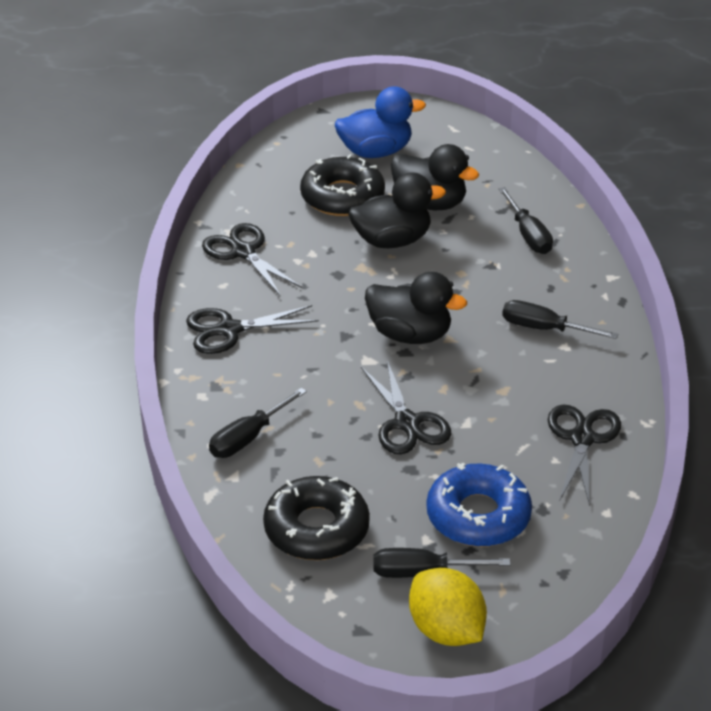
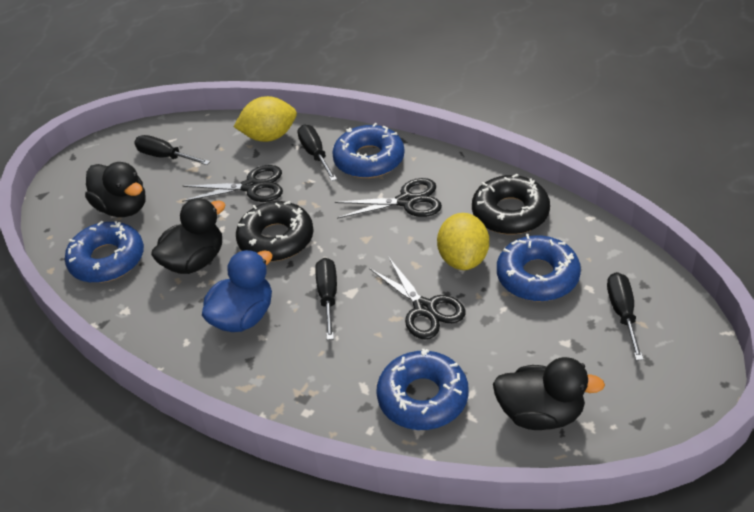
black scissors: 4 -> 3
blue donut: 1 -> 4
yellow lemon: 1 -> 2

